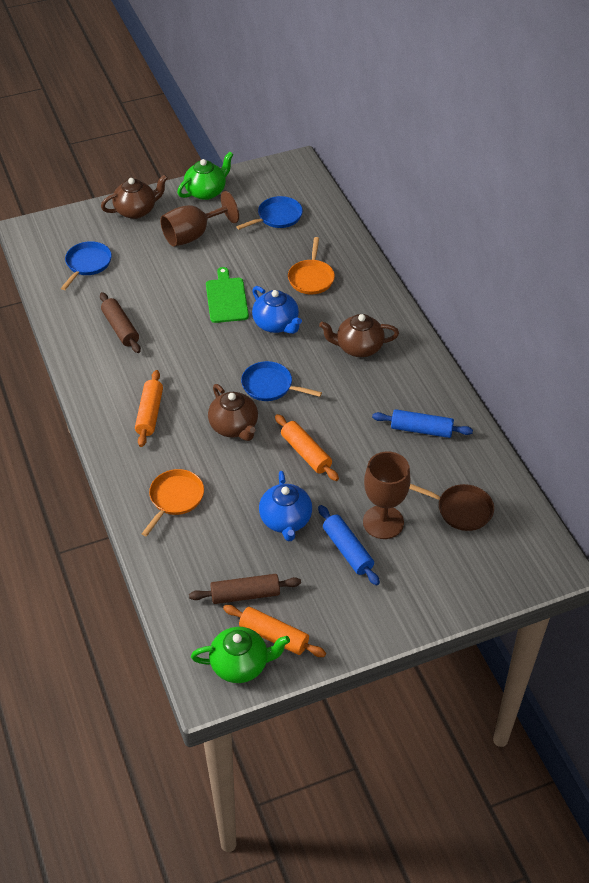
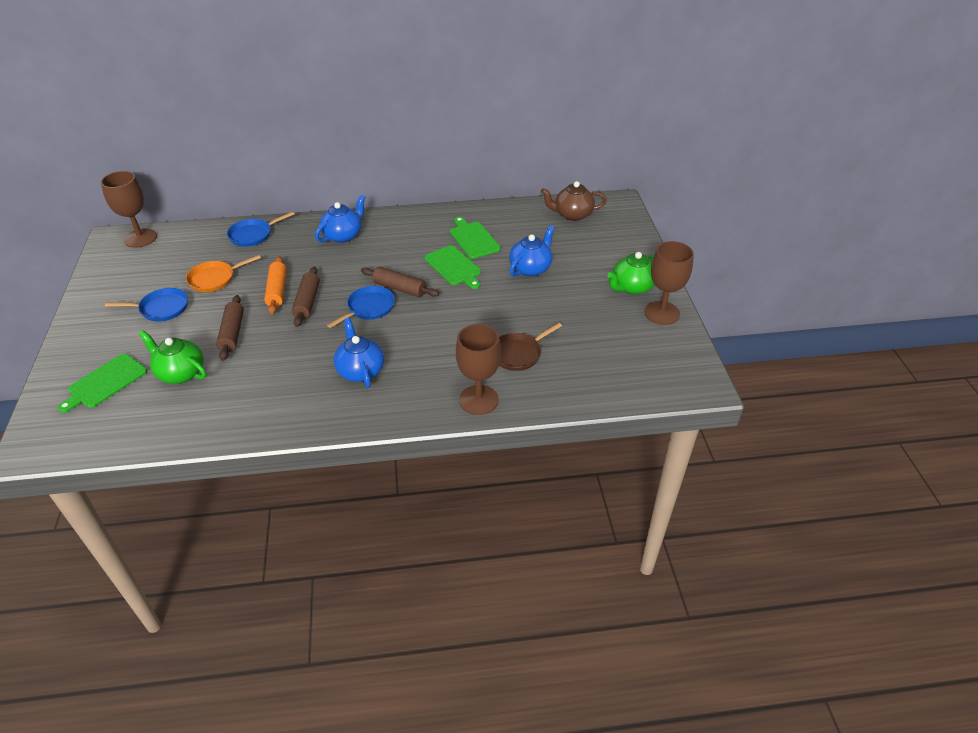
blue rolling pin: 2 -> 0
blue teapot: 2 -> 3
brown goblet: 2 -> 3
brown rolling pin: 2 -> 3
brown teapot: 3 -> 1
green cutting board: 1 -> 3
orange pan: 2 -> 1
orange rolling pin: 3 -> 1

